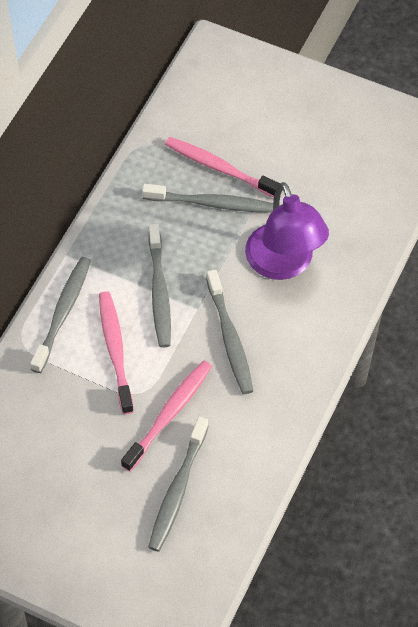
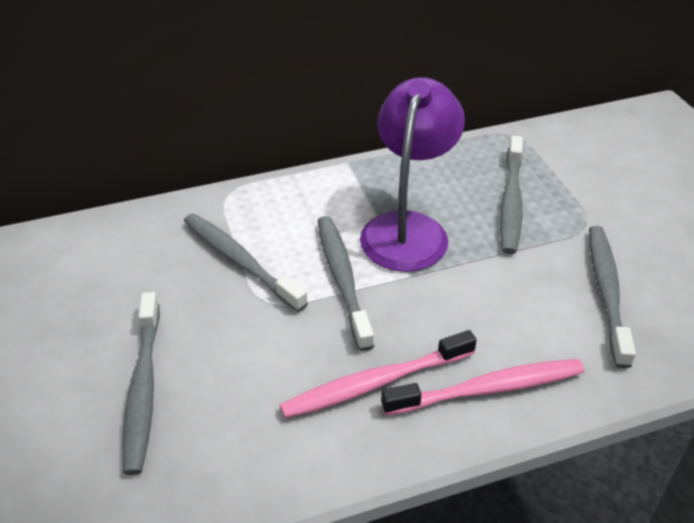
pink toothbrush: 3 -> 2

